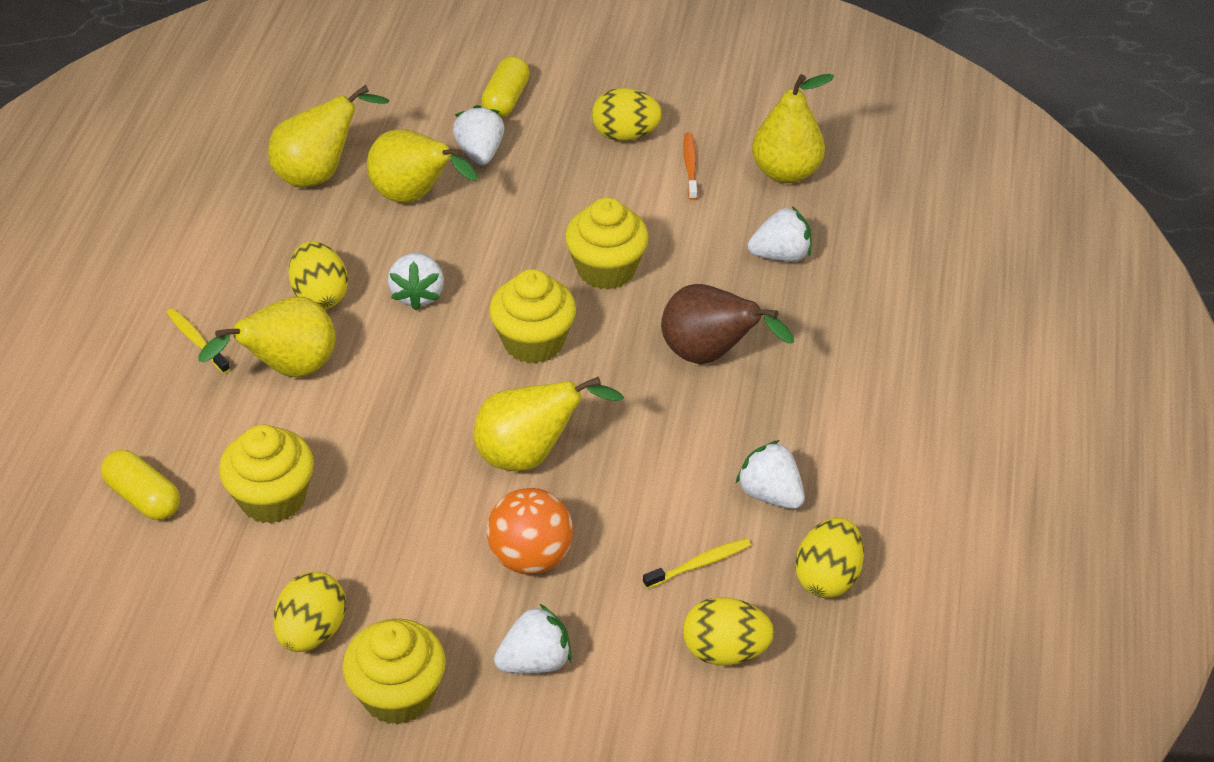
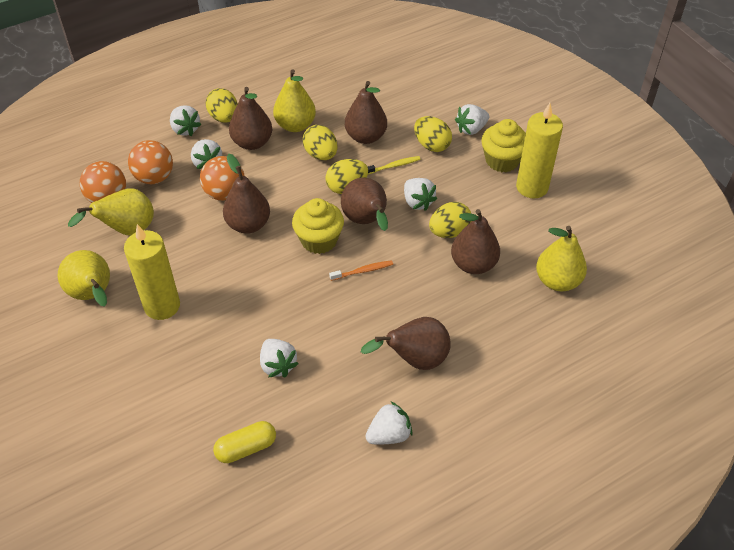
brown pear: 1 -> 6
orange ball: 1 -> 3
white strawberry: 5 -> 6
yellow candle: 0 -> 2
yellow capsule: 2 -> 1
yellow cupcake: 4 -> 2
yellow pear: 5 -> 4
yellow toothbrush: 2 -> 1

